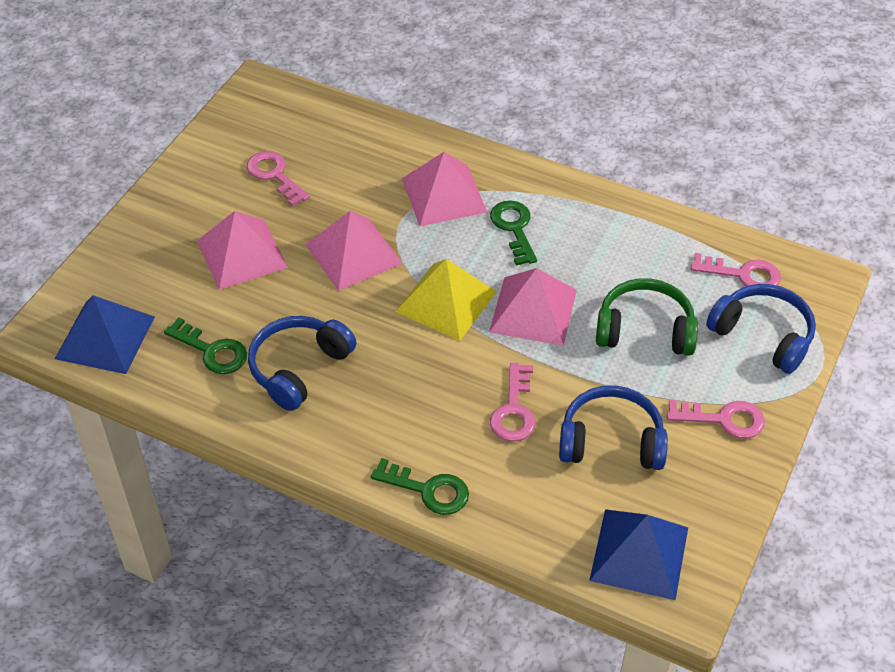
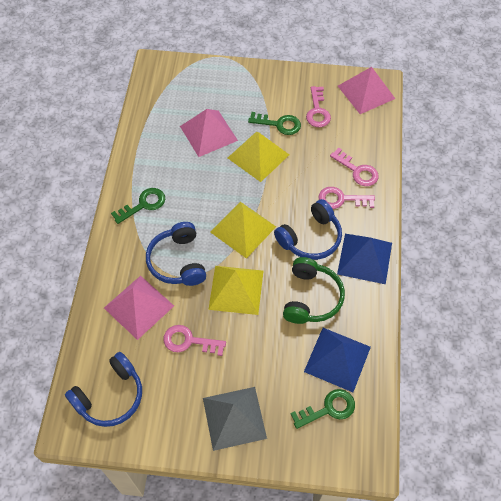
grey pyramid: 0 -> 1
pink pyramid: 4 -> 3
yellow pyramid: 1 -> 3

